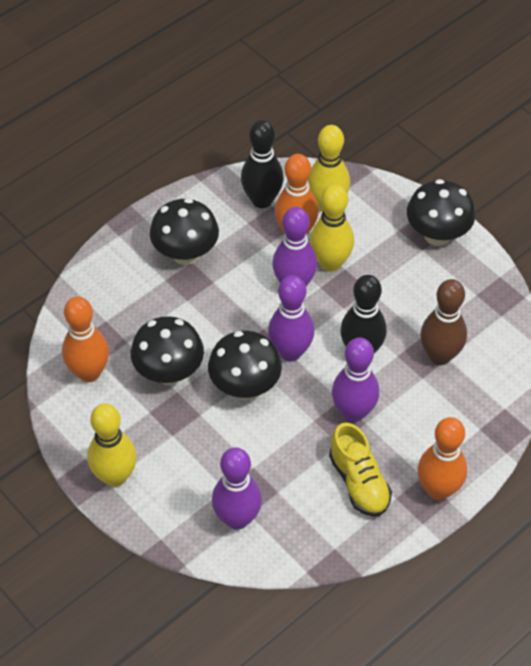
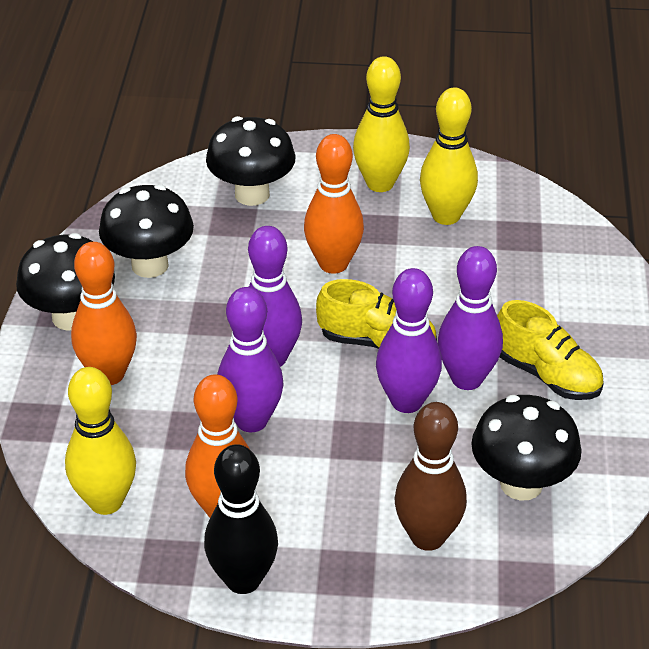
black bowling pin: 2 -> 1
yellow shoe: 1 -> 2

